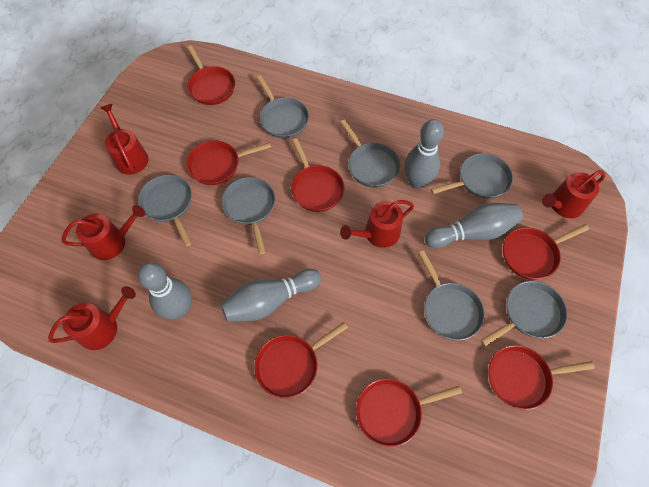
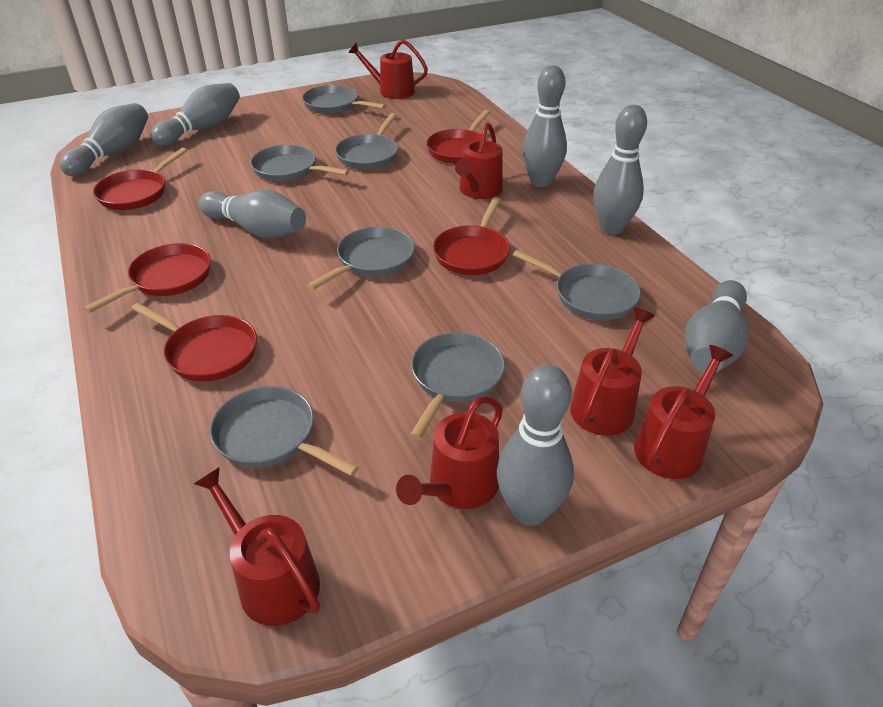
grey bowling pin: 4 -> 7
red pan: 7 -> 5
red watering can: 5 -> 6

